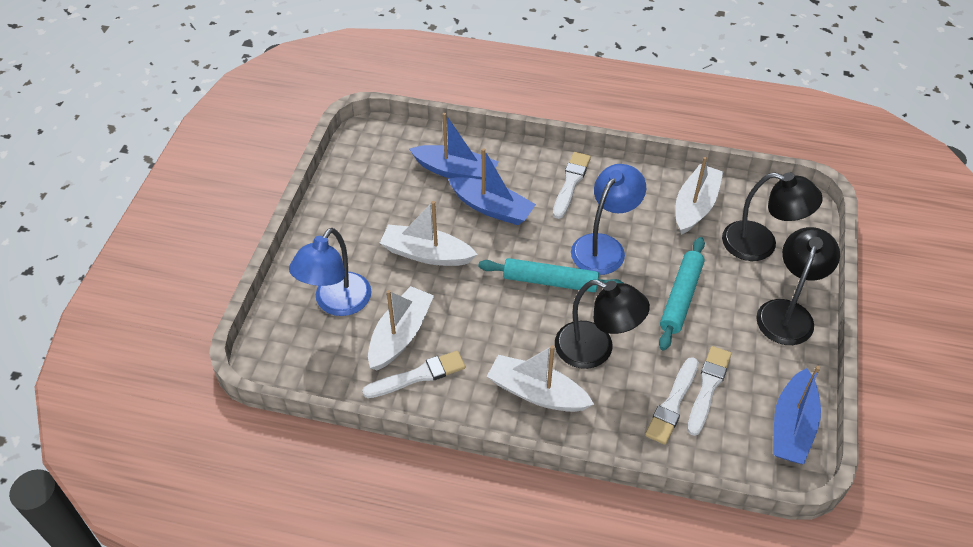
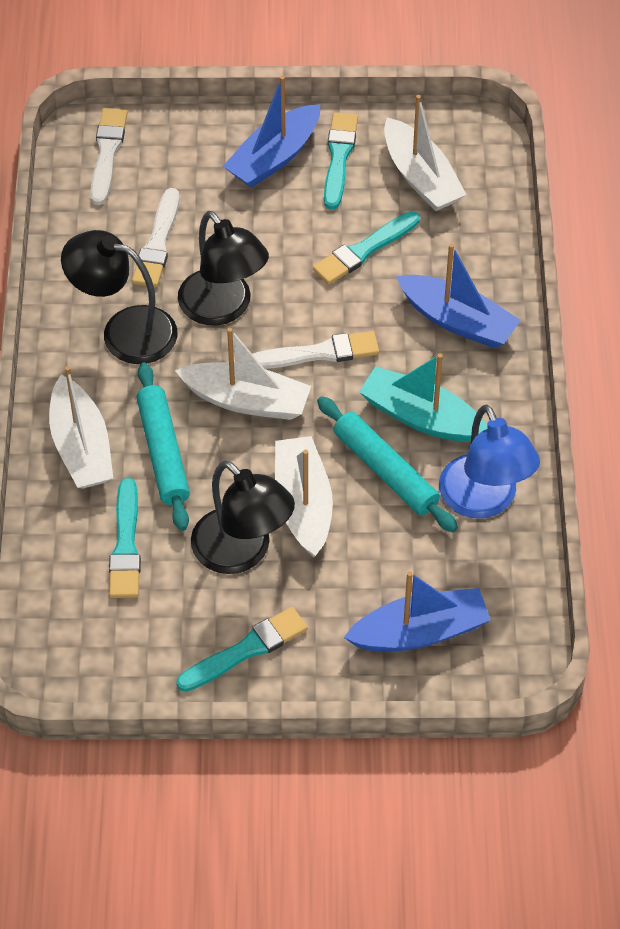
blue lamp: 2 -> 1
turquoise boat: 0 -> 1
turquoise brush: 0 -> 4
white brush: 4 -> 3

